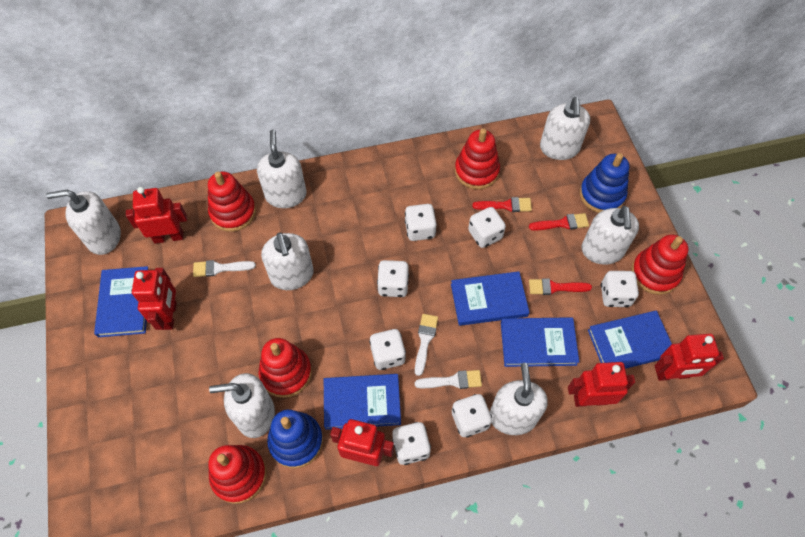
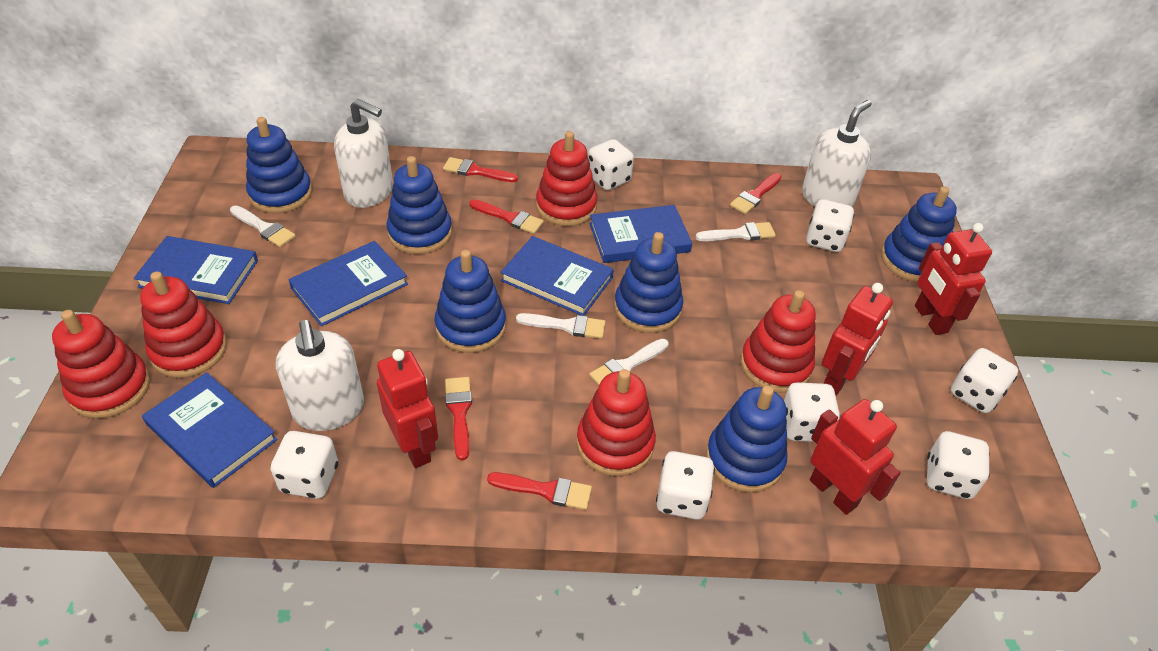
blue stacking toy: 2 -> 6
red brush: 3 -> 5
red robot: 5 -> 4
white brush: 3 -> 4
white soap dispenser: 7 -> 3

